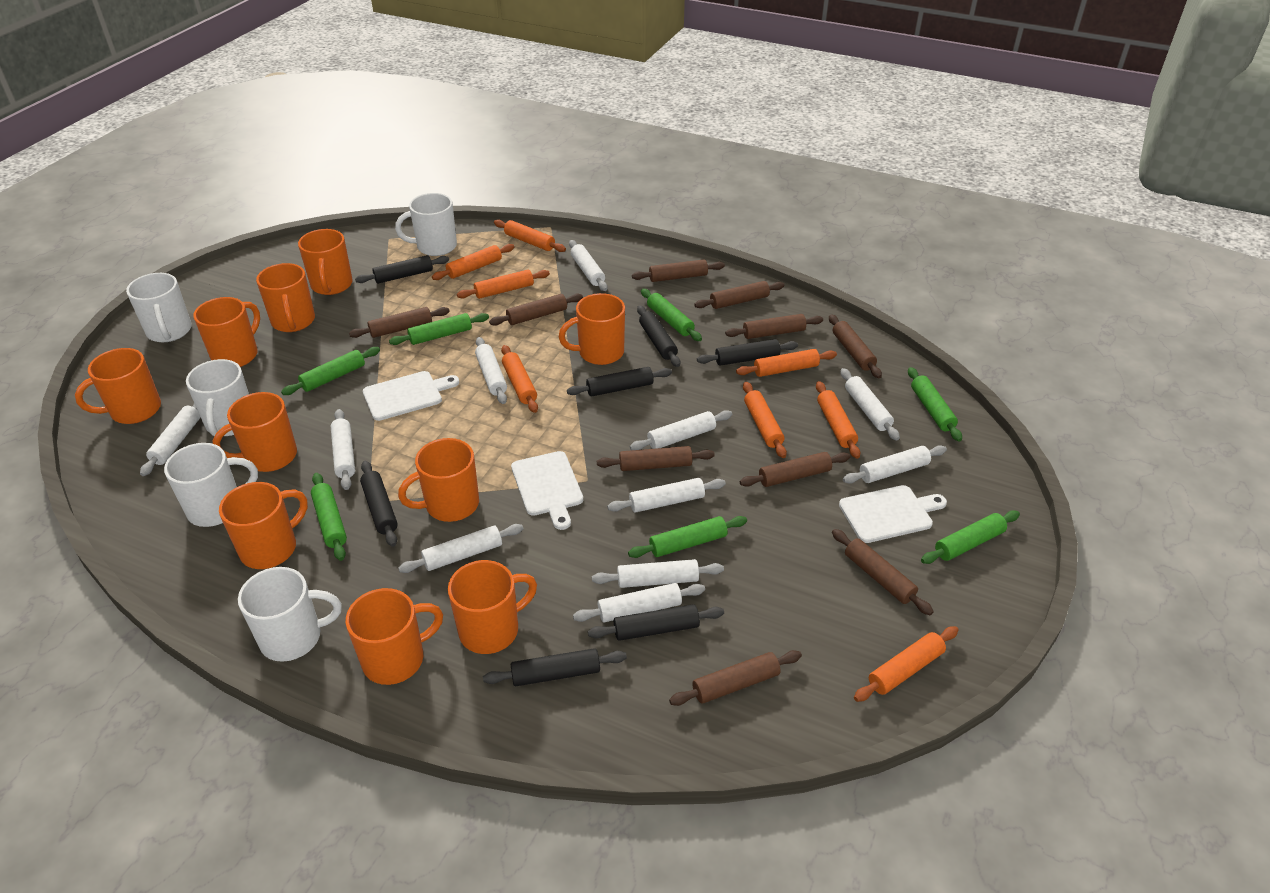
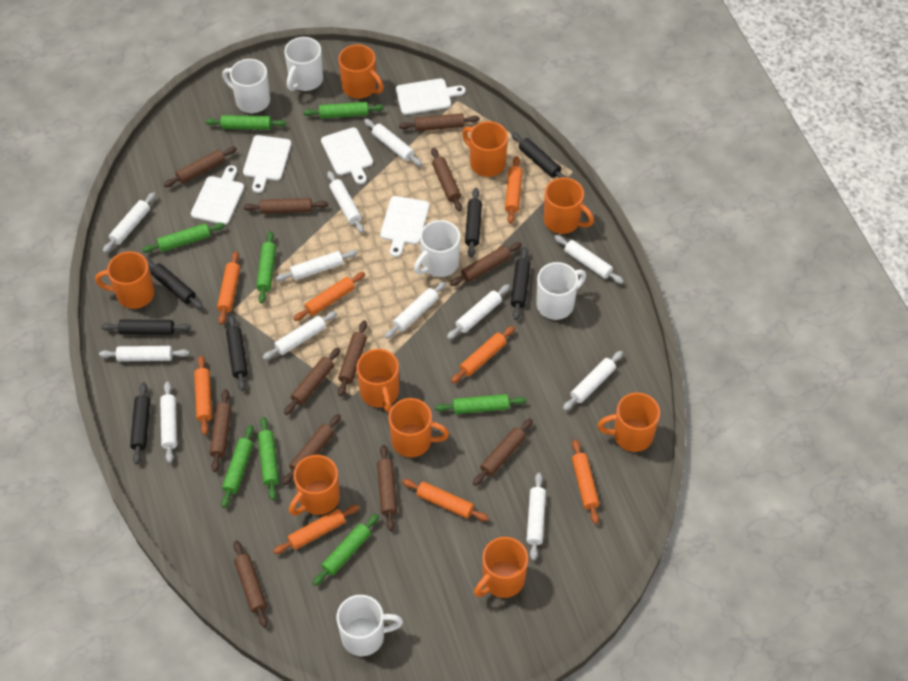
brown rolling pin: 10 -> 12
green rolling pin: 7 -> 8
orange mug: 10 -> 9
white cutting board: 3 -> 5
white rolling pin: 11 -> 12

